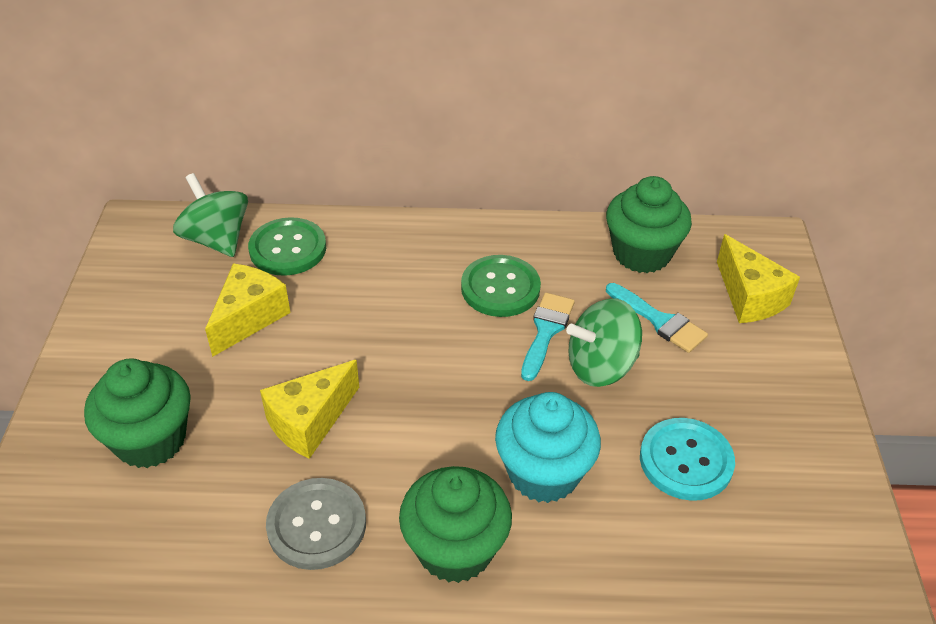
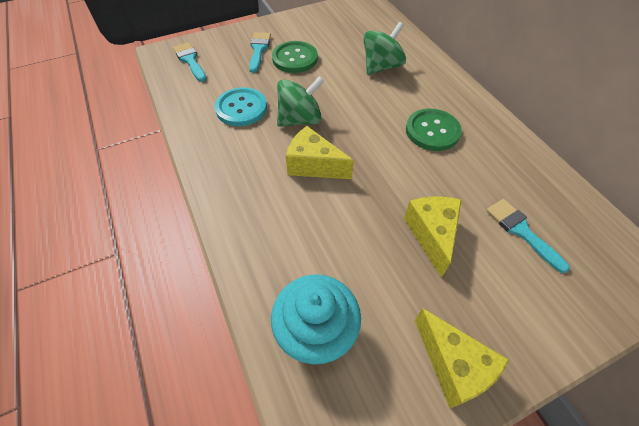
green cupcake: 3 -> 0
grey button: 1 -> 0
turquoise brush: 2 -> 3

